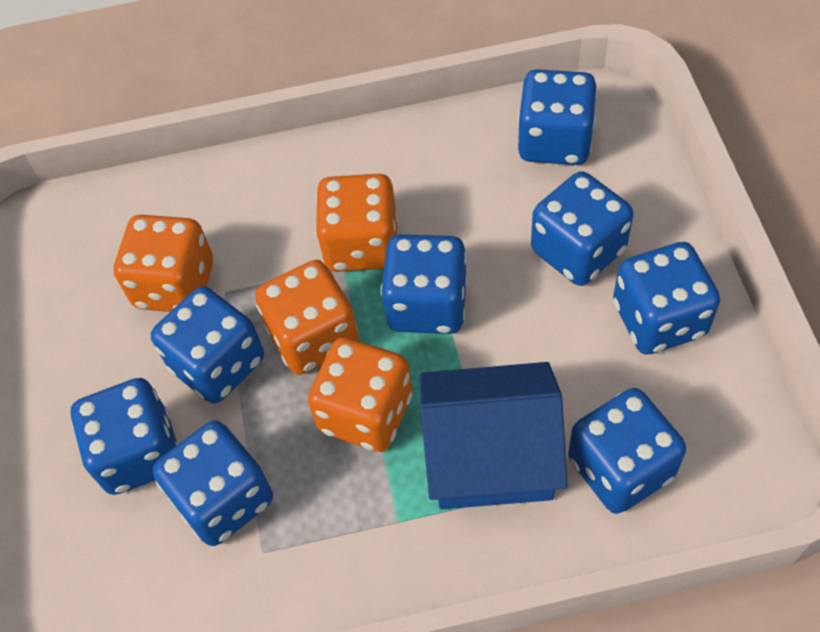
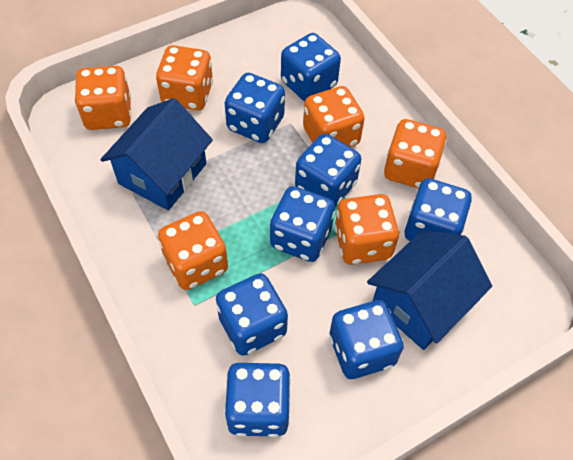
blue house: 1 -> 2
orange dice: 4 -> 6

